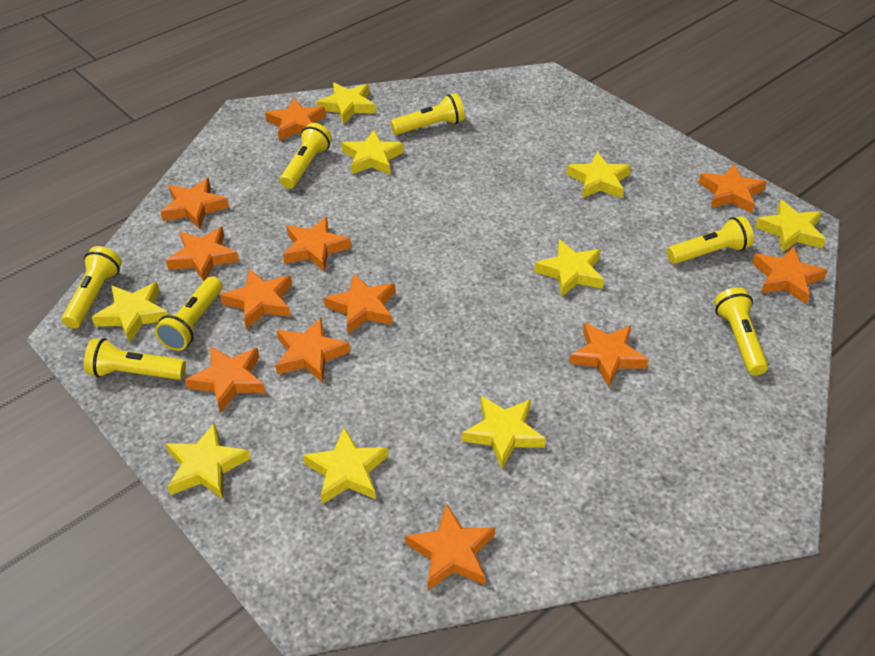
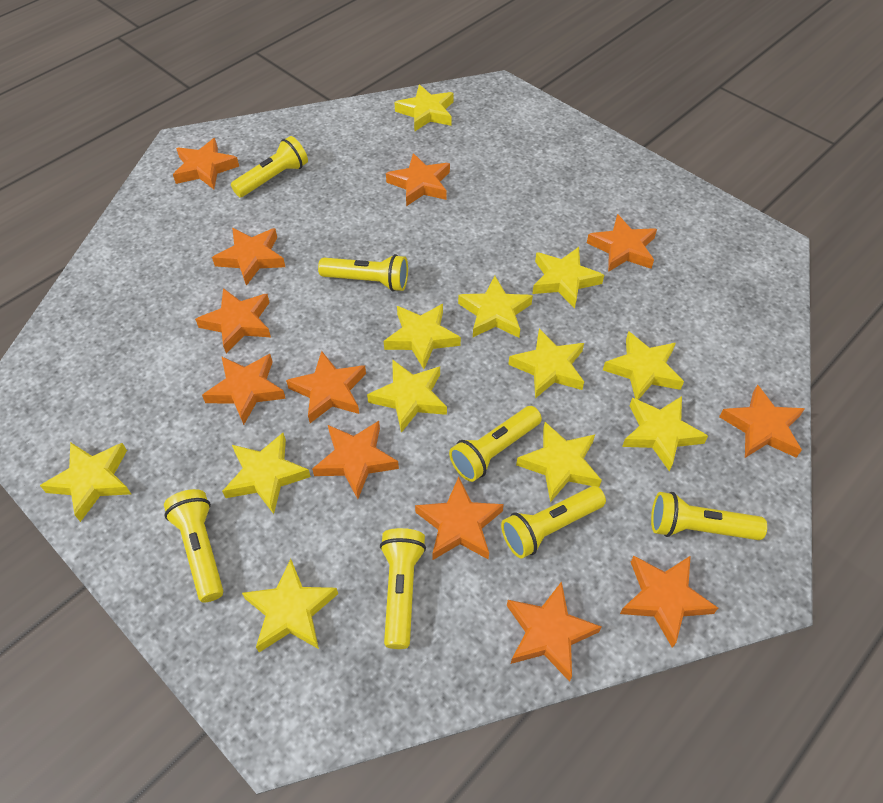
yellow star: 9 -> 12

